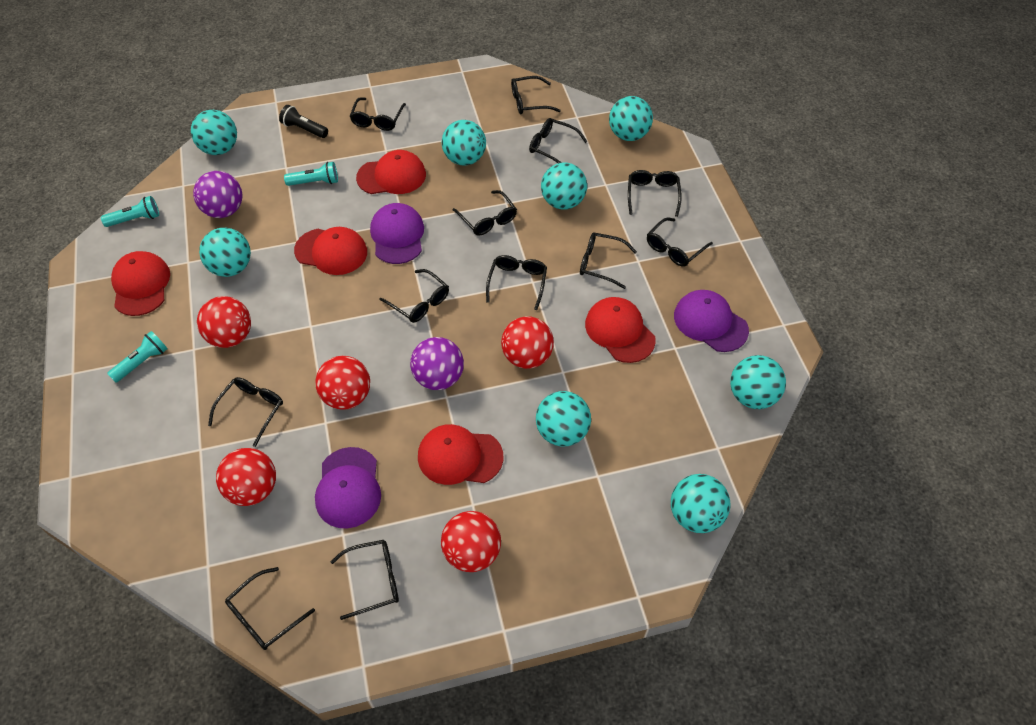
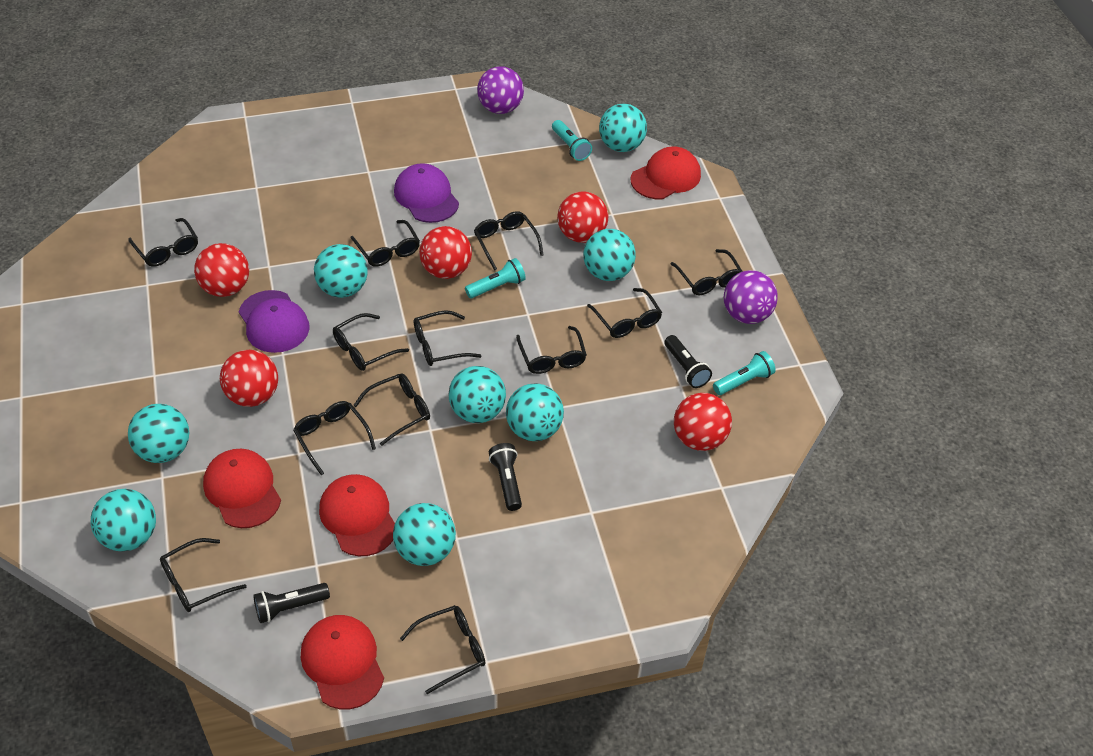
black flashlight: 1 -> 3
purple cap: 3 -> 2
red cap: 5 -> 4

